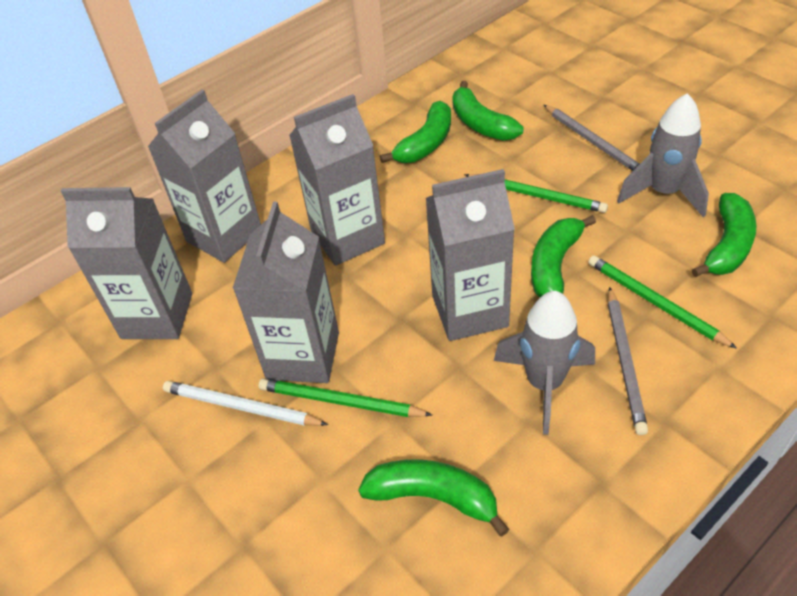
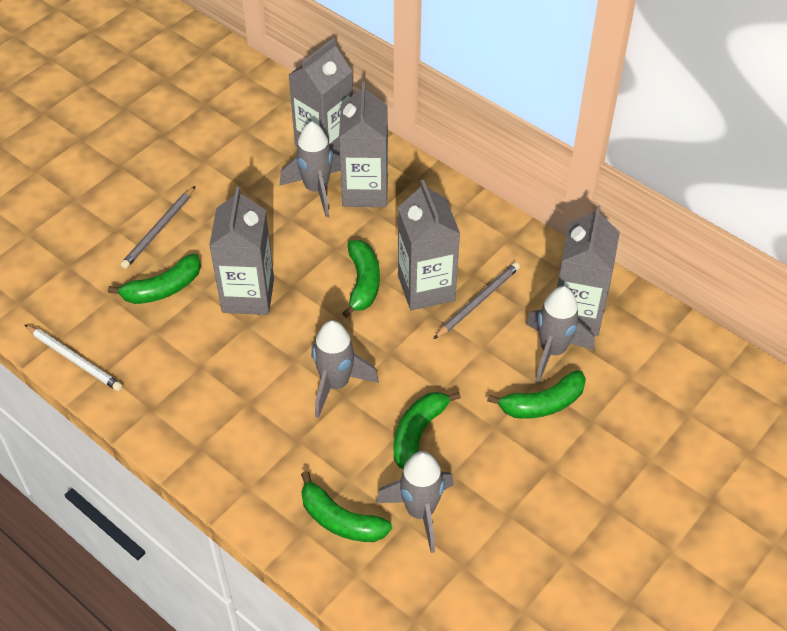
green pencil: 3 -> 0
grey rocket: 2 -> 4

